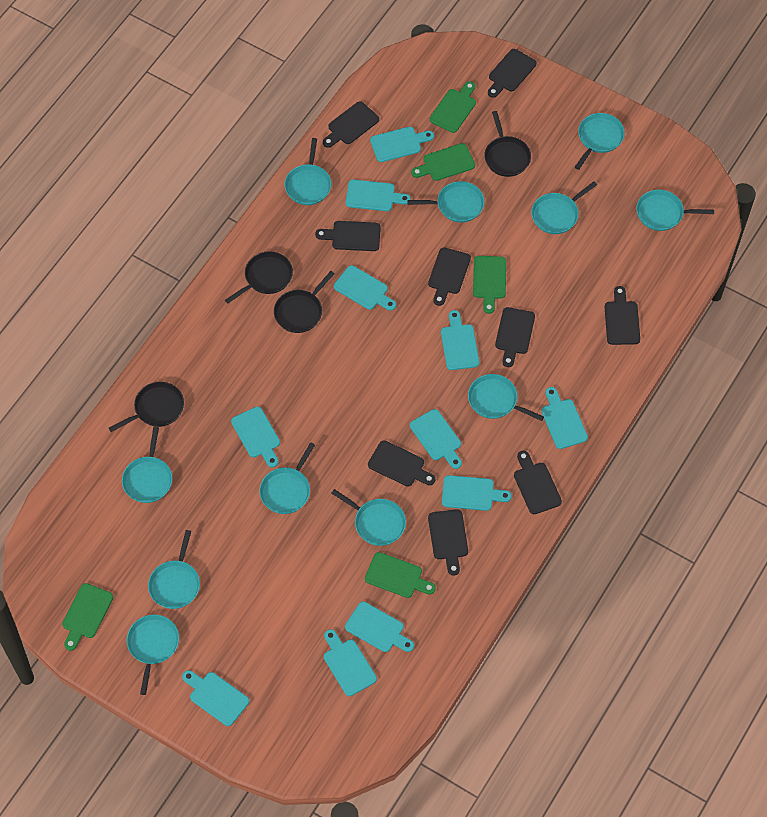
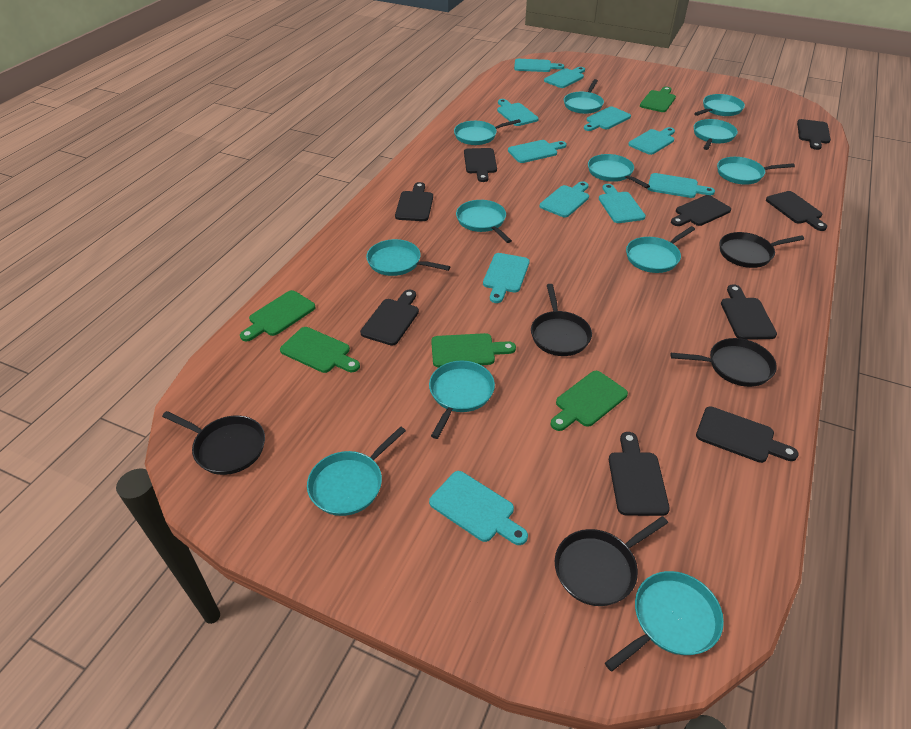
black pan: 4 -> 5
turquoise pan: 11 -> 12

